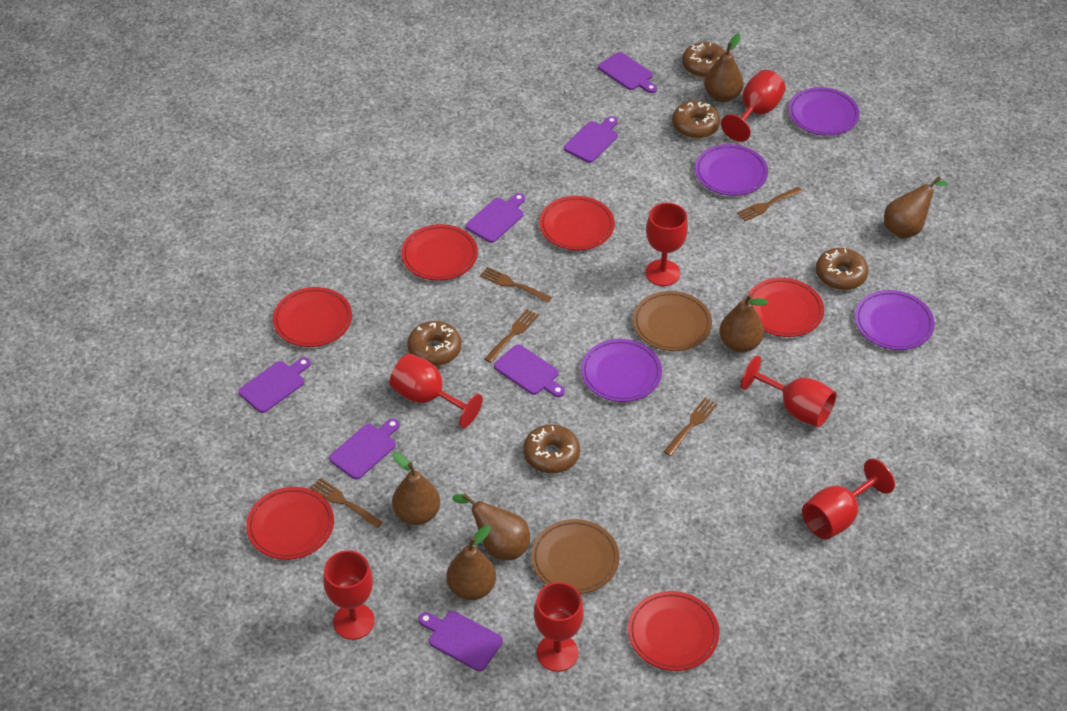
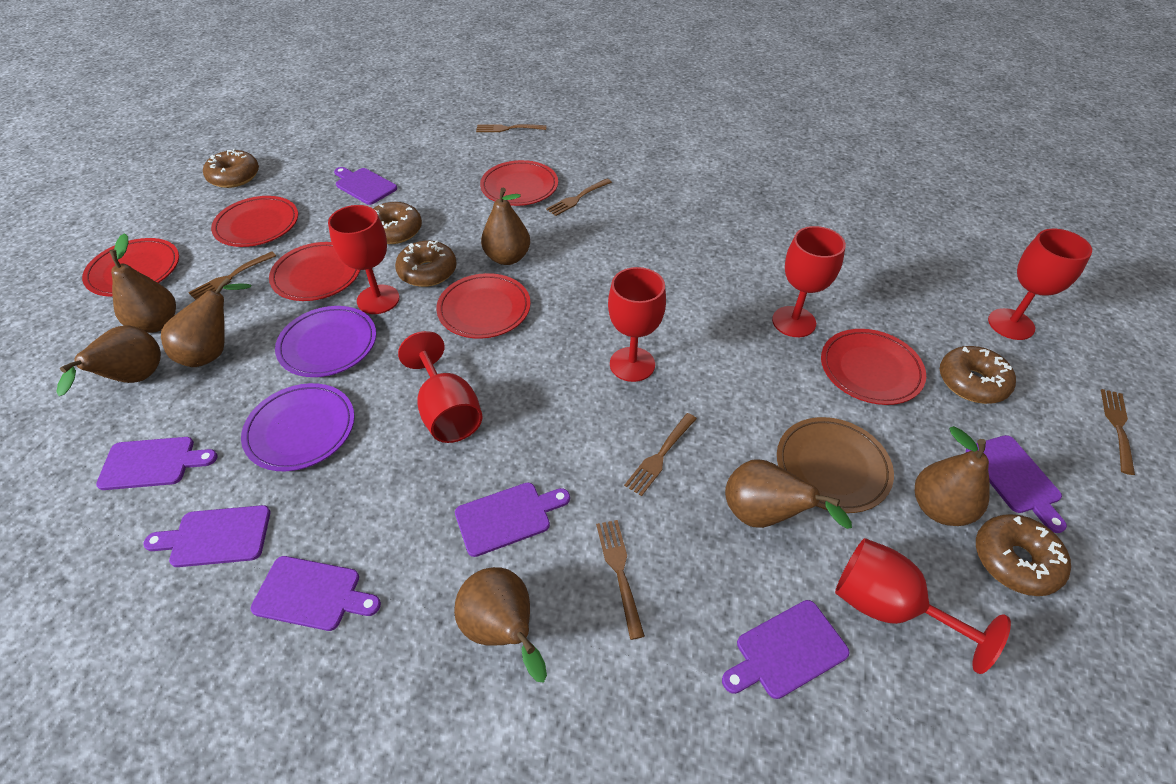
brown fork: 5 -> 6
brown pear: 6 -> 7
brown plate: 2 -> 1
purple plate: 4 -> 2
red goblet: 7 -> 6

